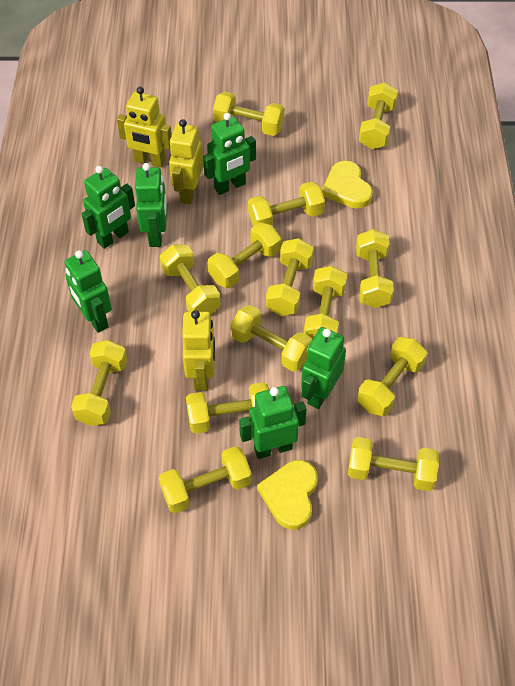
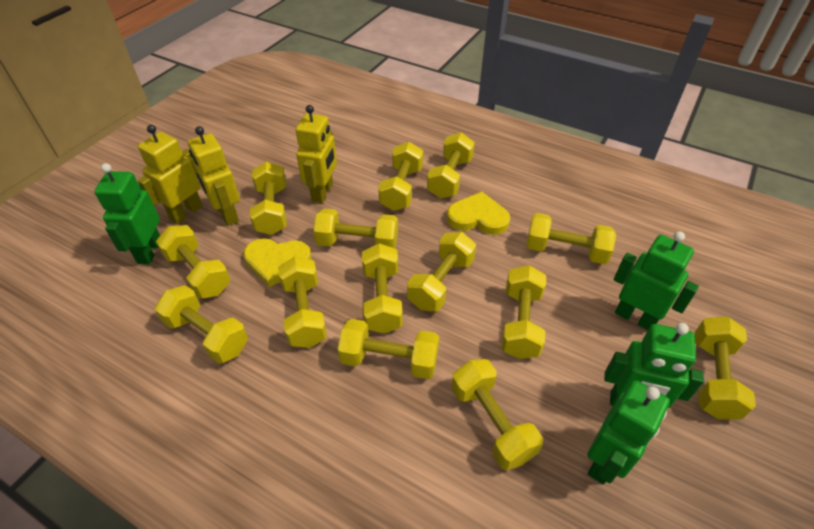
green robot: 6 -> 4

